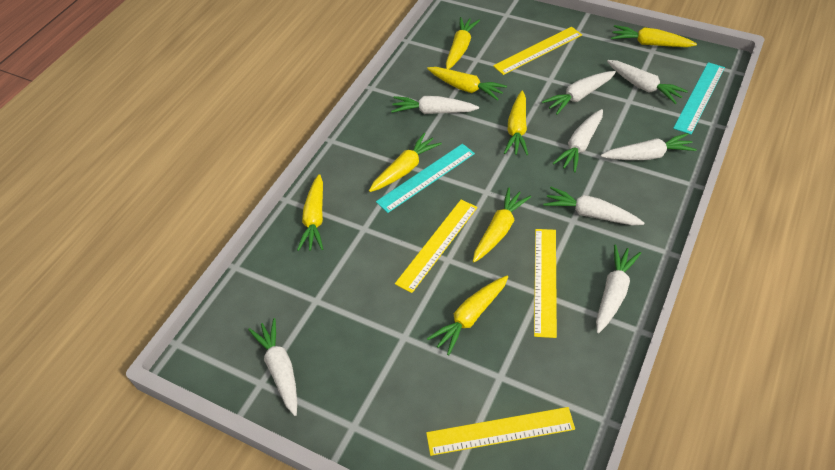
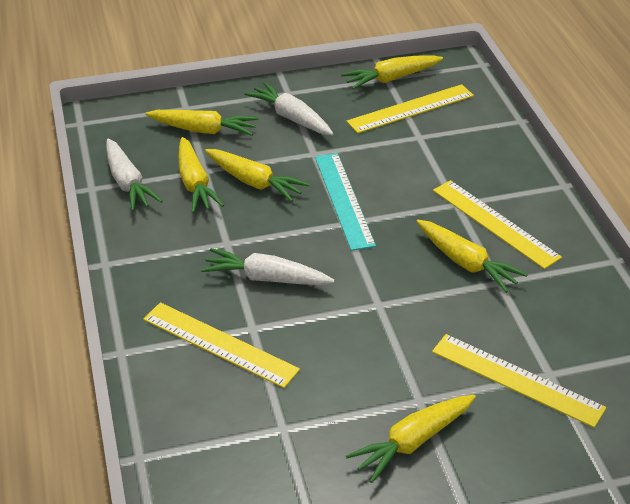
turquoise ruler: 2 -> 1
white carrot: 8 -> 3
yellow carrot: 8 -> 6

